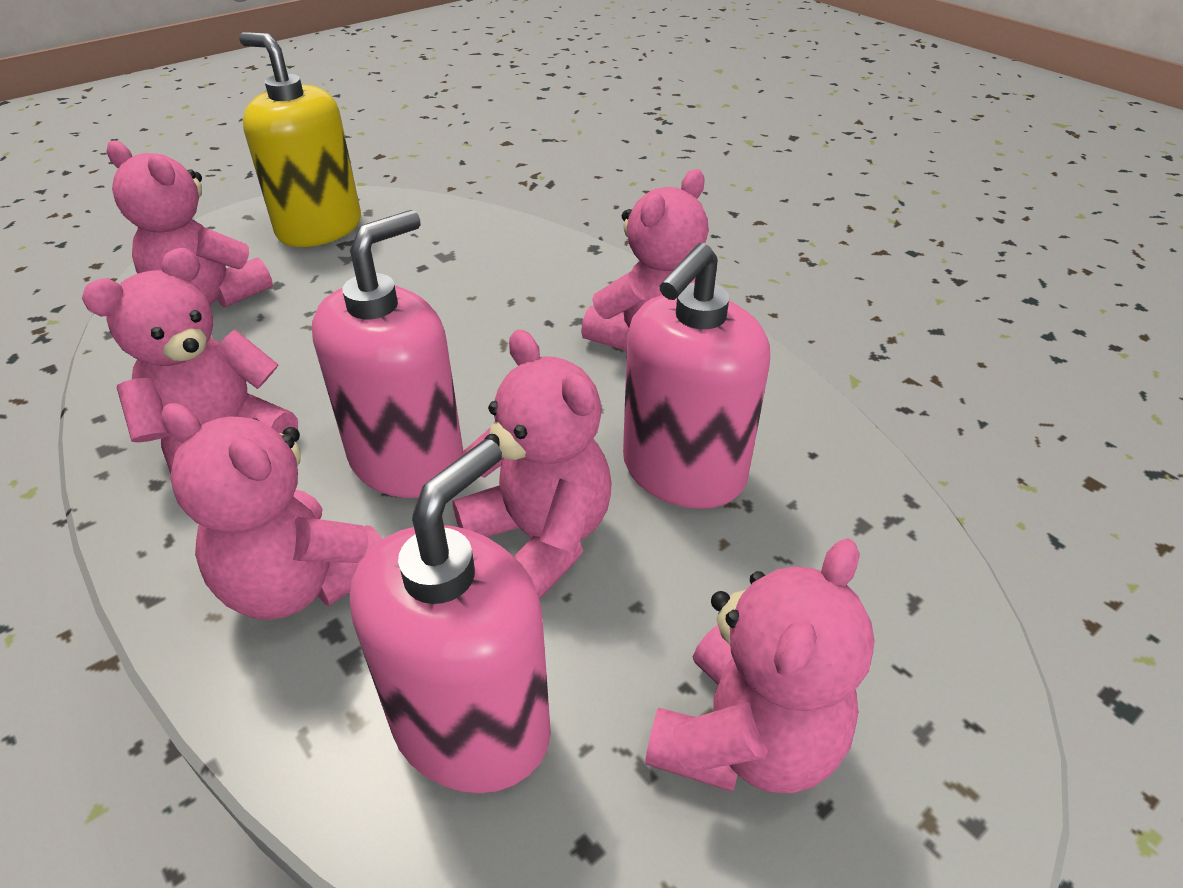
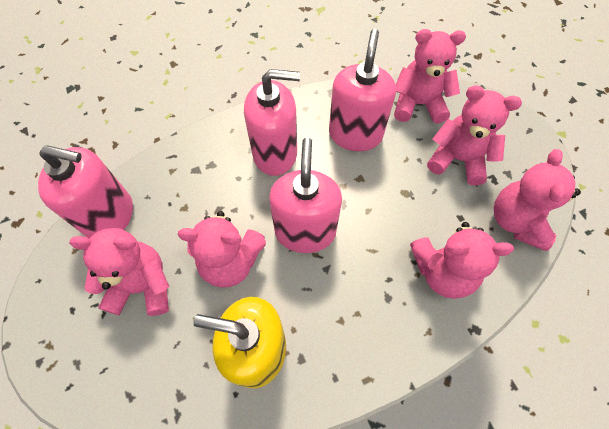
pink soap dispenser: 3 -> 4

